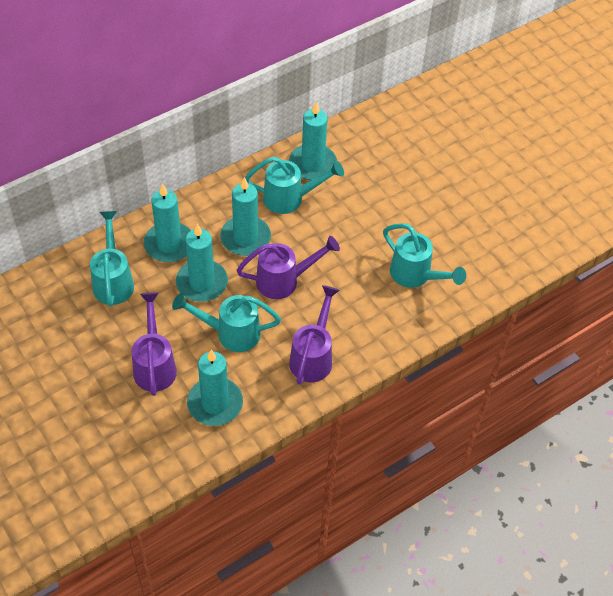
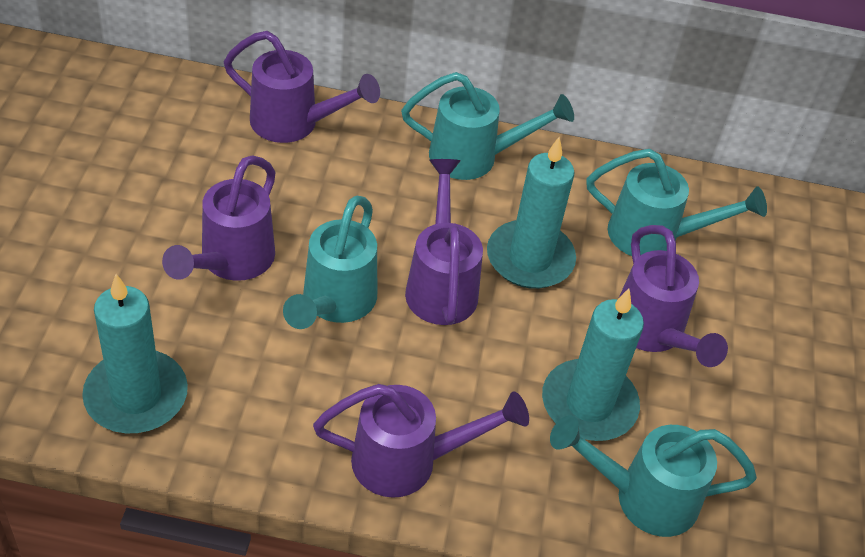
purple watering can: 3 -> 5
turquoise candle: 5 -> 3

